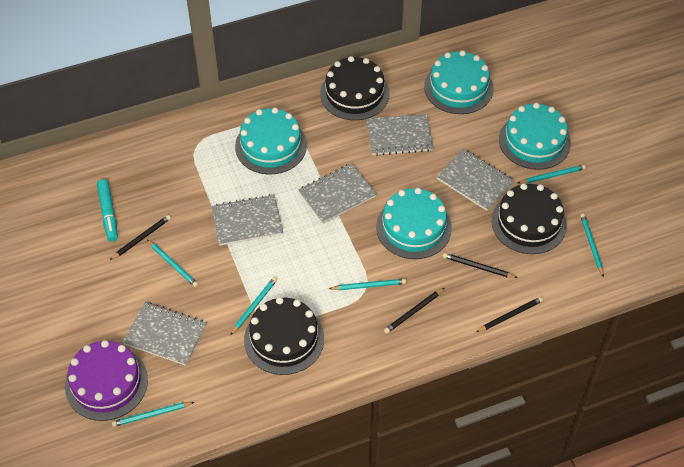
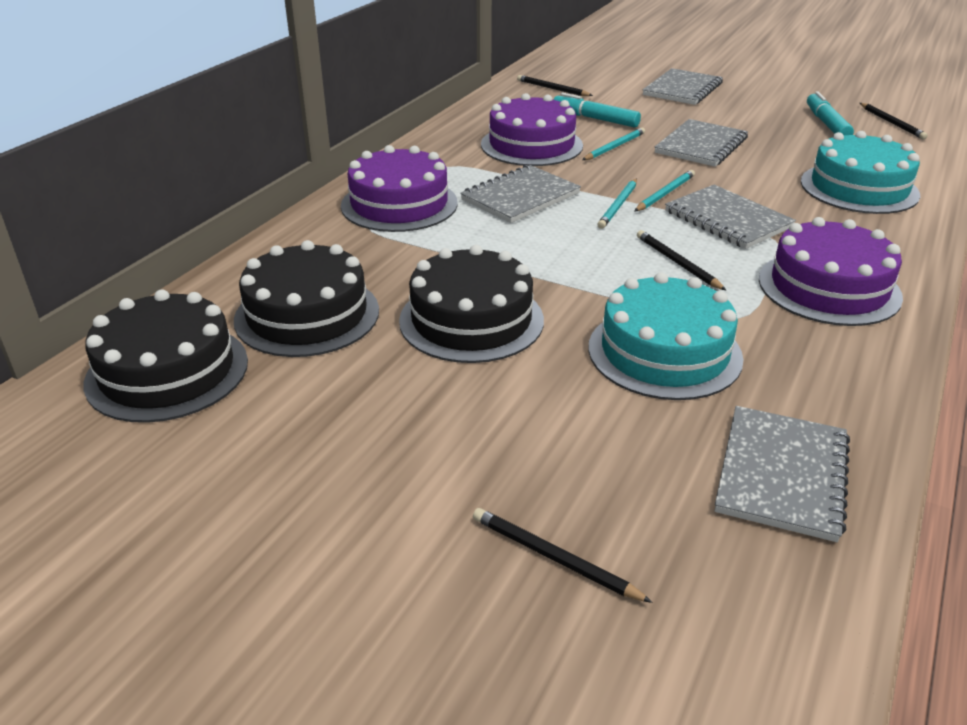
purple cake: 1 -> 3
turquoise cake: 4 -> 2
turquoise marker: 1 -> 2
turquoise pencil: 6 -> 3

